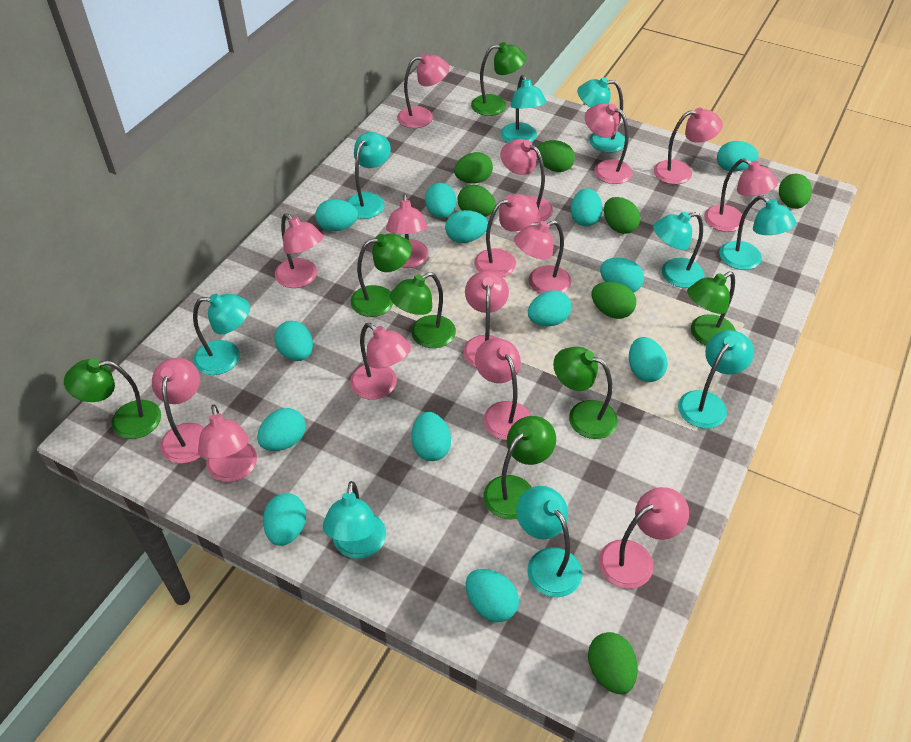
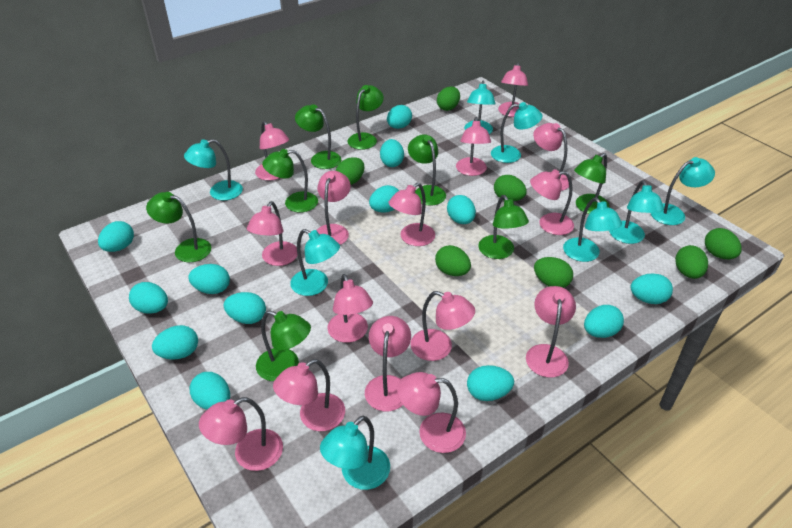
green lamp: 7 -> 8
turquoise lamp: 9 -> 8

